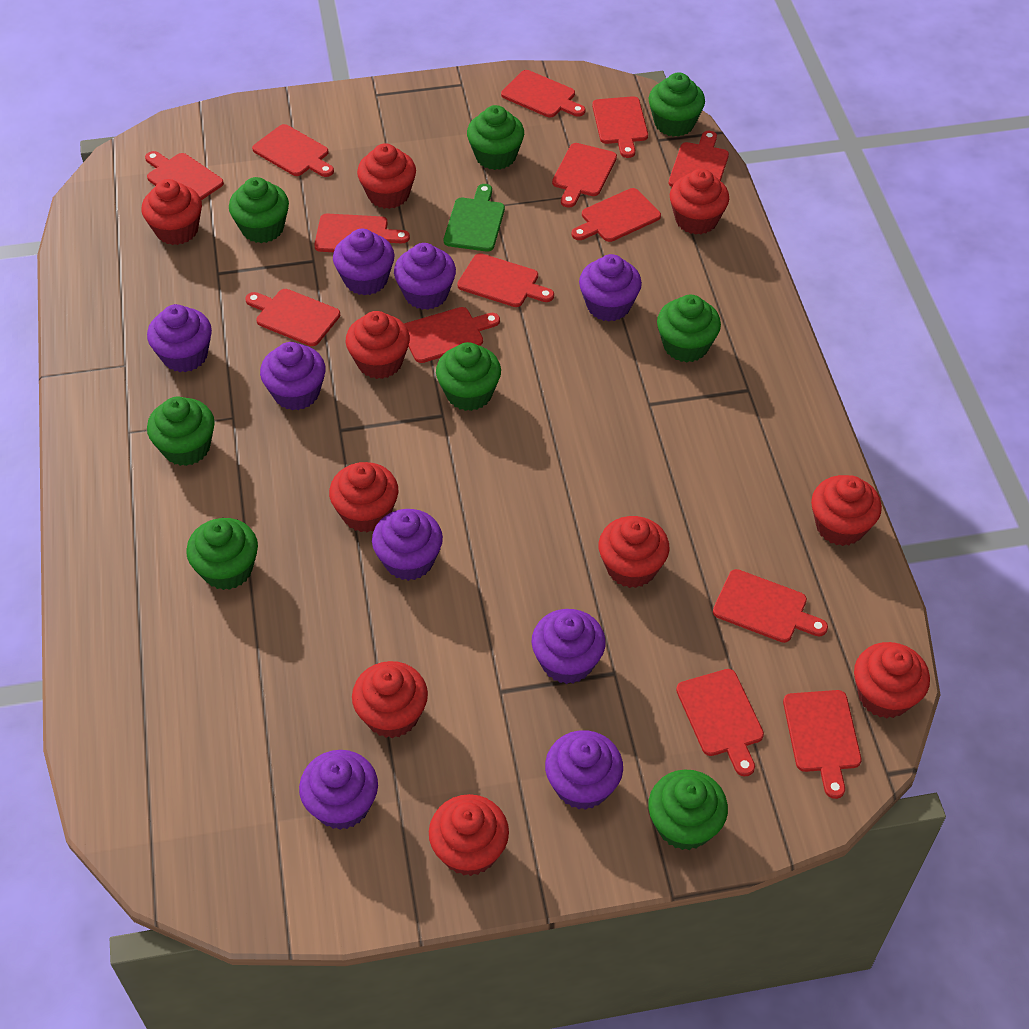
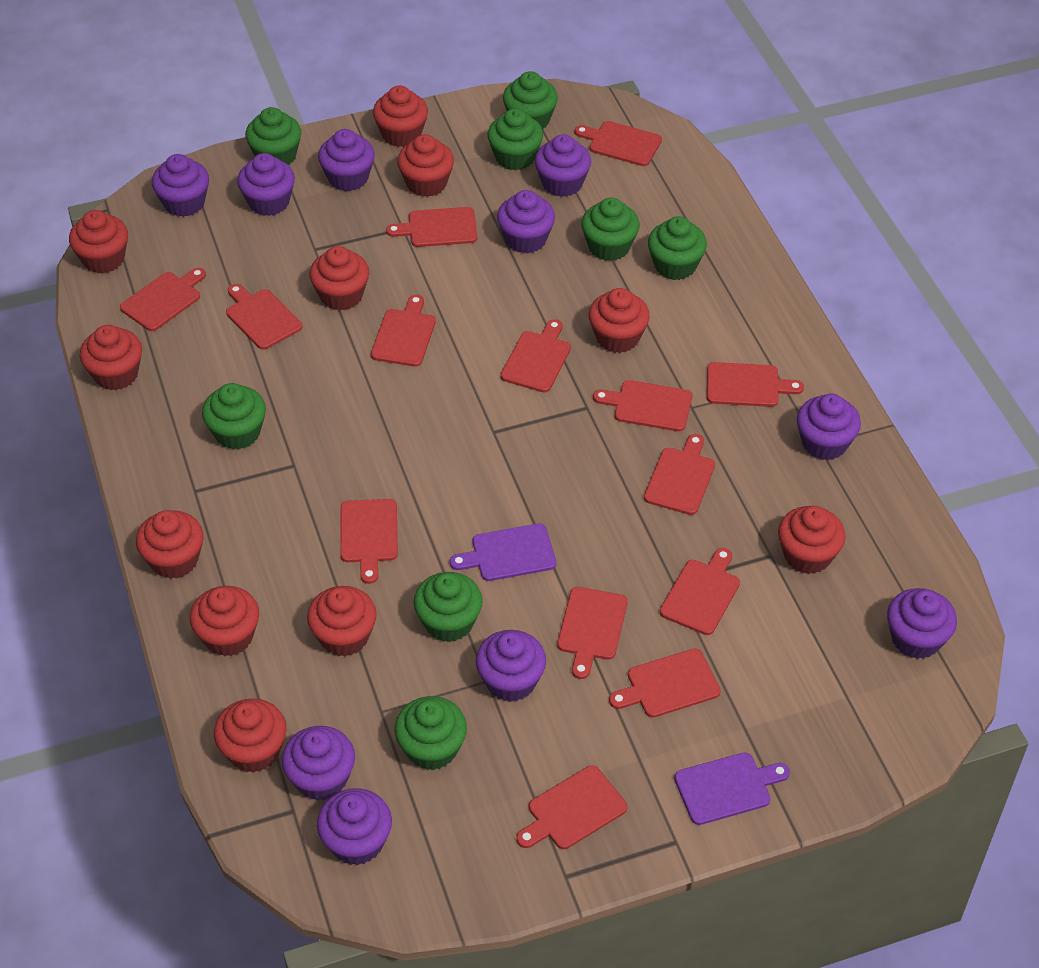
green cutting board: 1 -> 0
purple cupcake: 9 -> 10
purple cutting board: 0 -> 2
red cupcake: 10 -> 11

